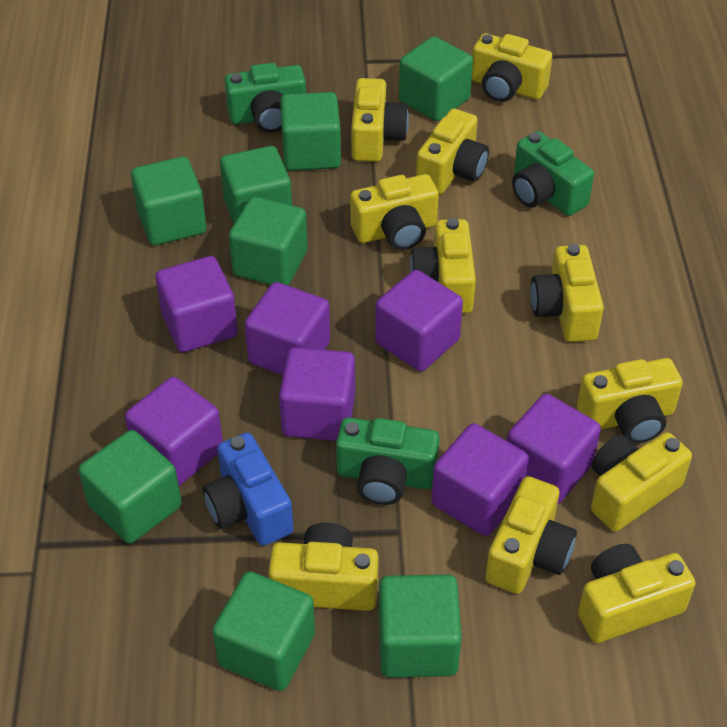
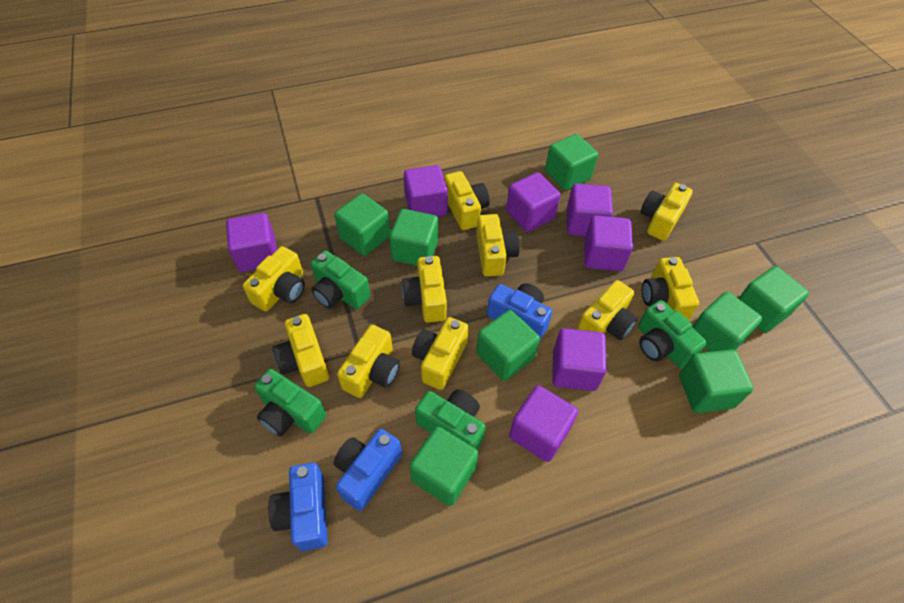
blue camera: 1 -> 3
green camera: 3 -> 4
yellow camera: 11 -> 10

